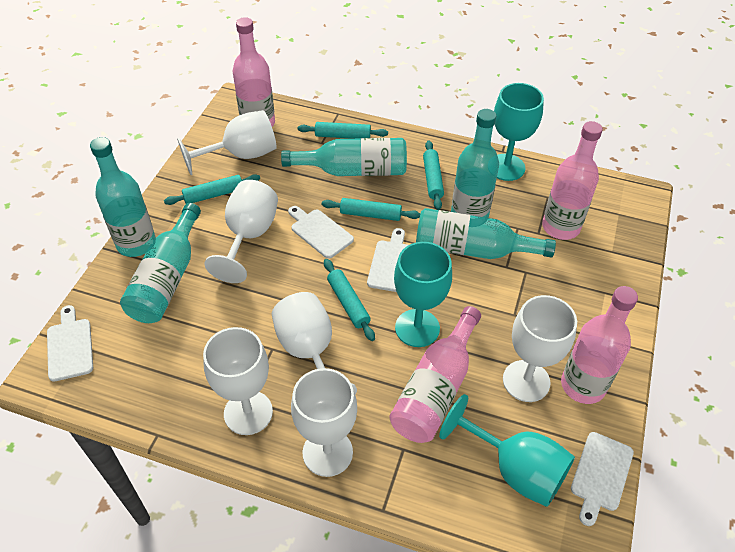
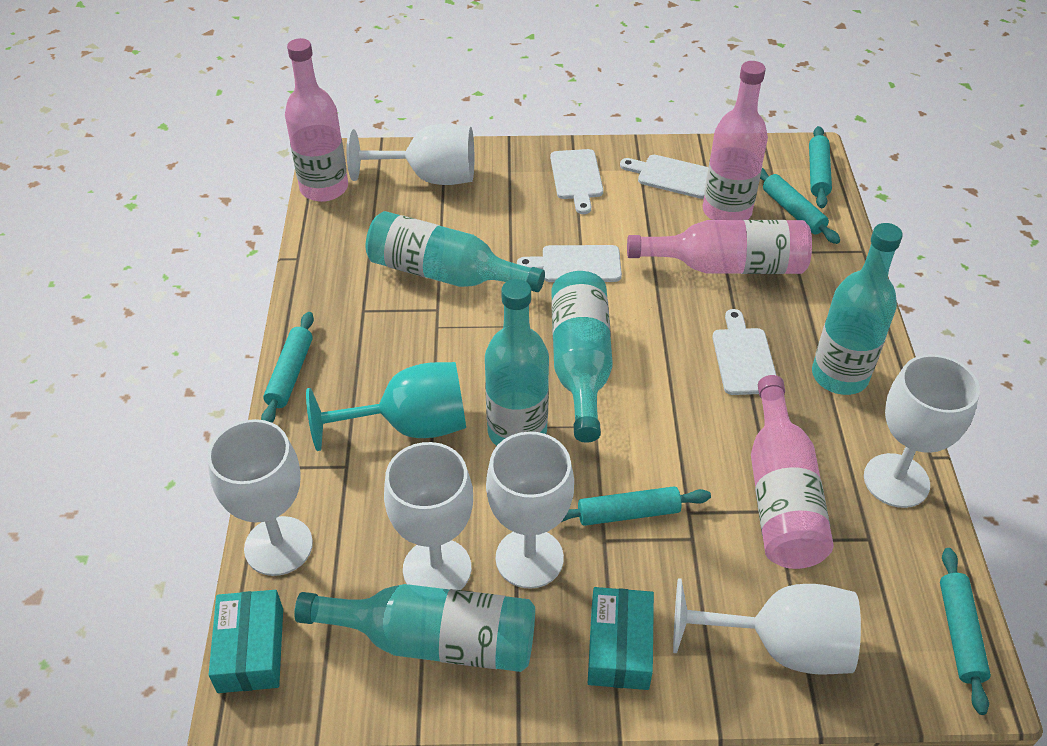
turquoise box: 0 -> 2
turquoise goblet: 3 -> 1

